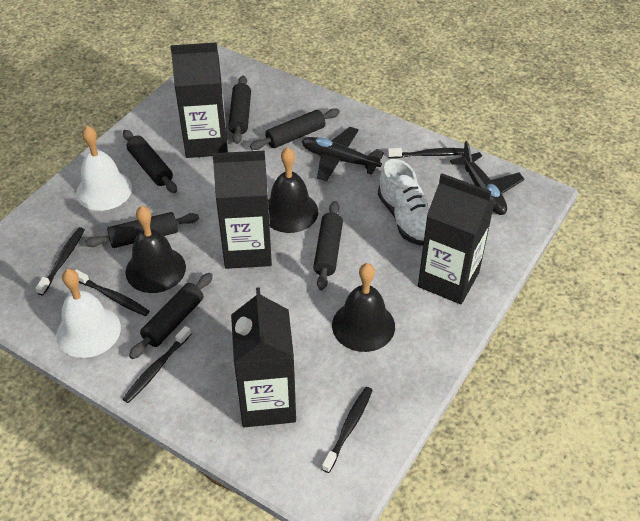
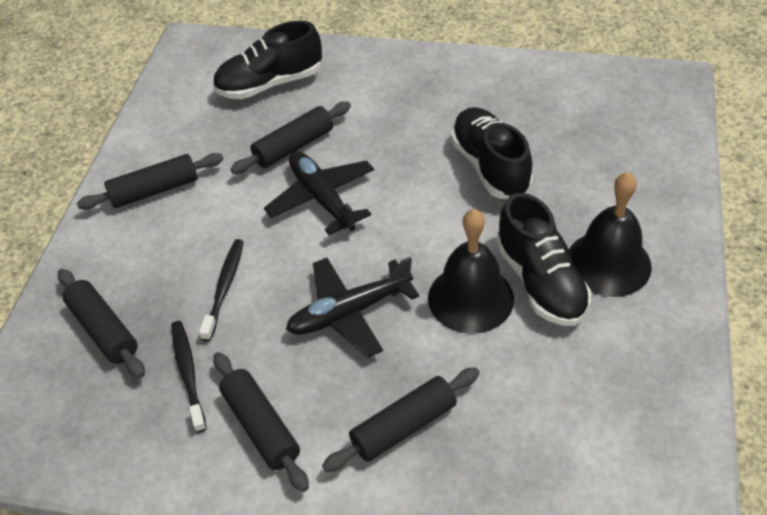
black bell: 3 -> 2
black carton: 4 -> 0
black rolling pin: 6 -> 5
black shoe: 0 -> 3
black toothbrush: 5 -> 2
white bell: 2 -> 0
white shoe: 1 -> 0

